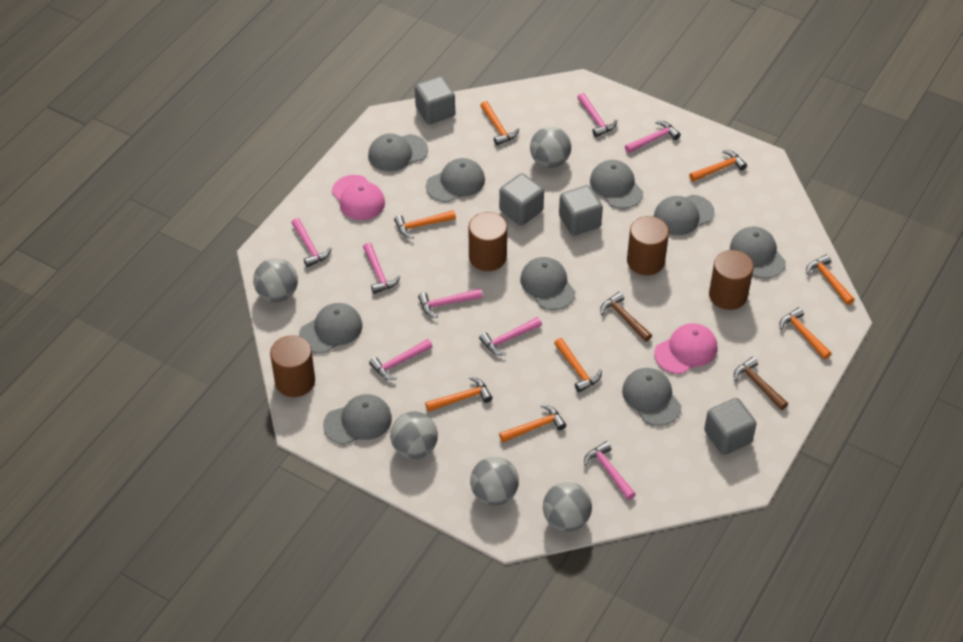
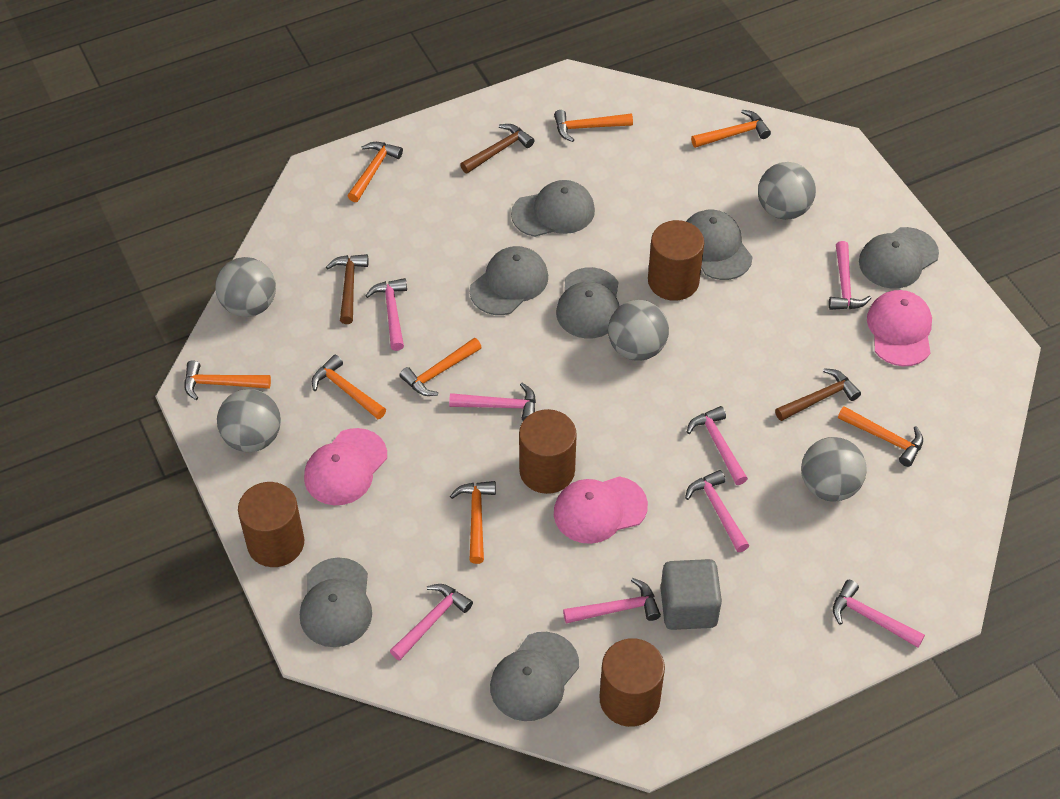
brown hammer: 2 -> 3
grey cap: 9 -> 7
grey cube: 4 -> 1
pink cap: 2 -> 3

